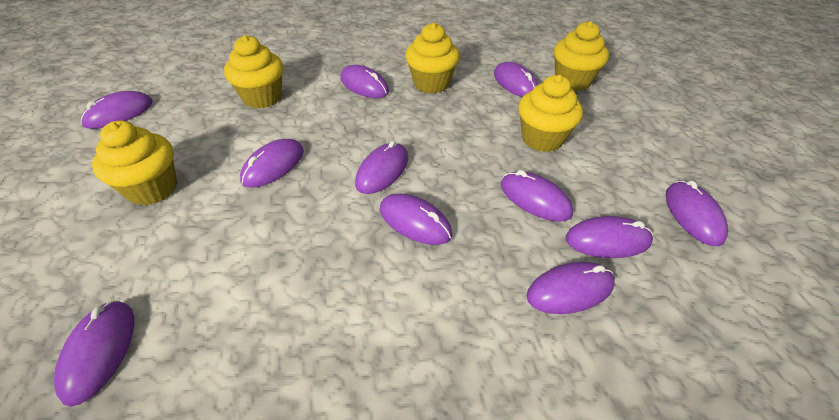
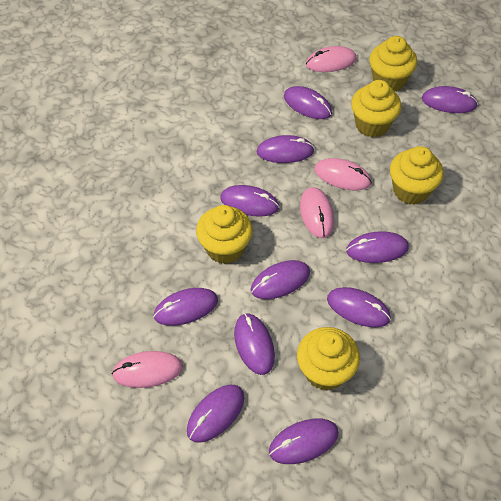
pink mouse: 0 -> 4

